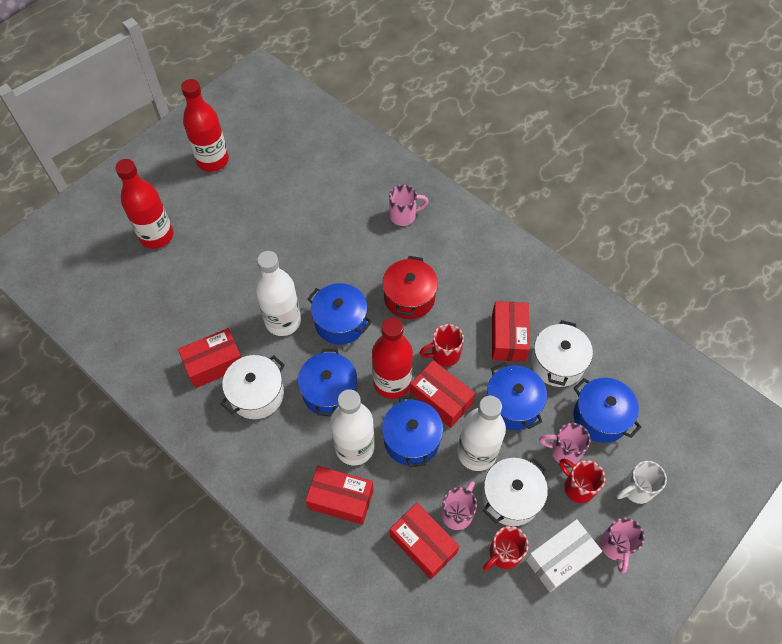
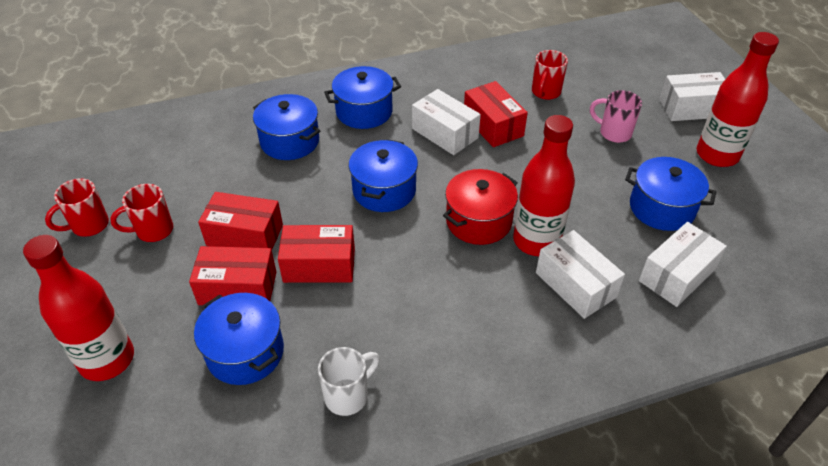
pink mug: 4 -> 1
red box: 5 -> 4
white bottle: 3 -> 0
white box: 1 -> 4
white pot: 3 -> 0

